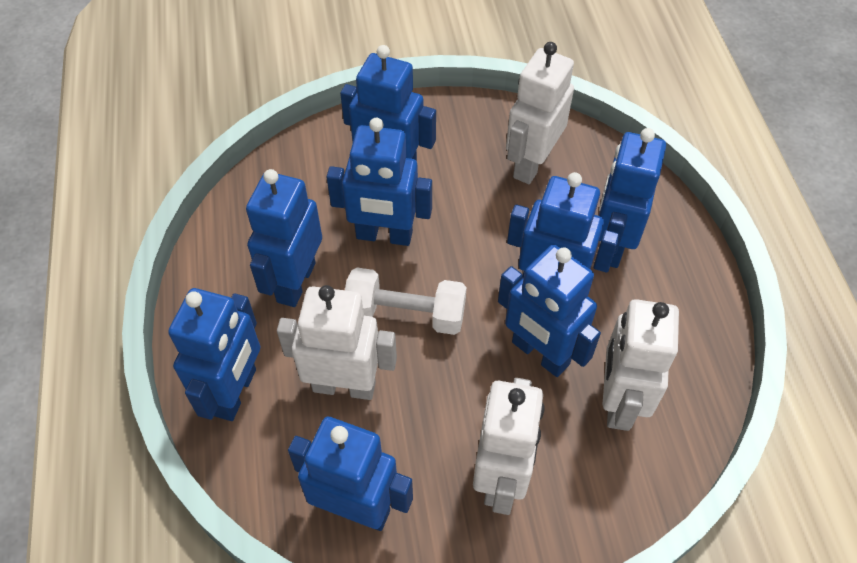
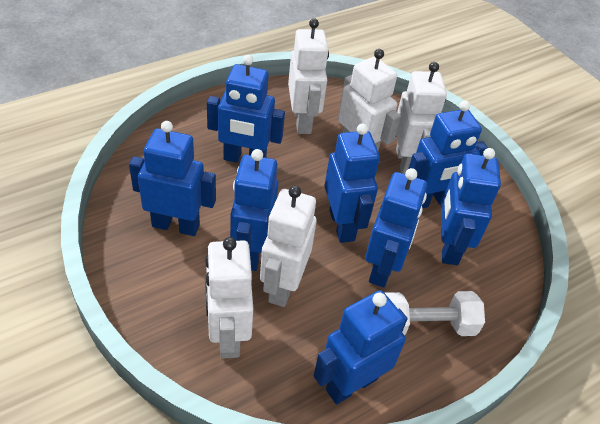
white robot: 4 -> 5

